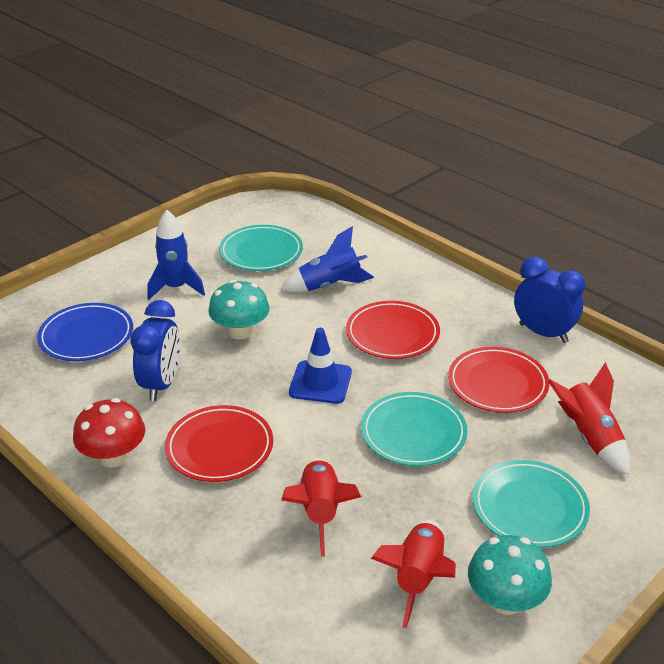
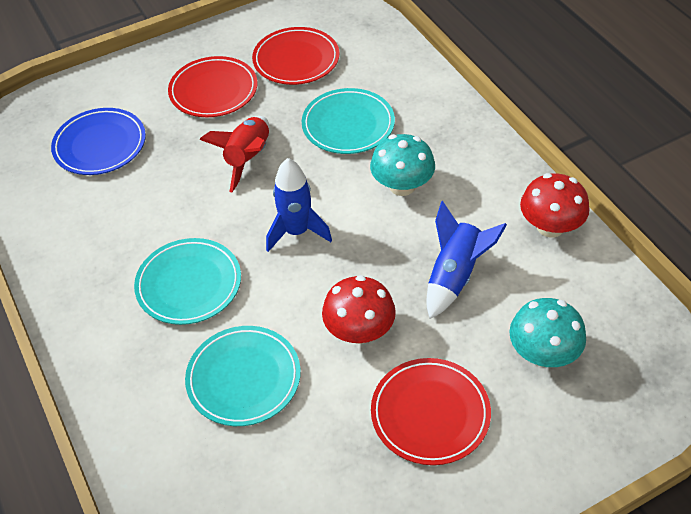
blue clock: 2 -> 0
blue traffic cone: 1 -> 0
red mushroom: 1 -> 2
red rocket: 3 -> 1

